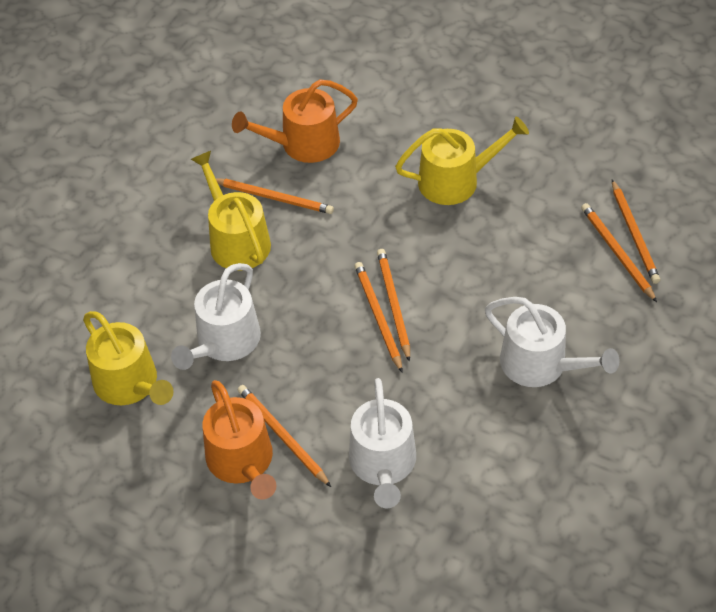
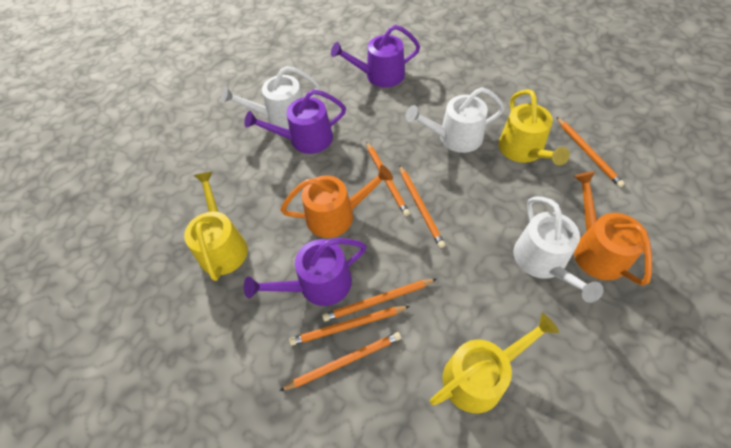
purple watering can: 0 -> 3

